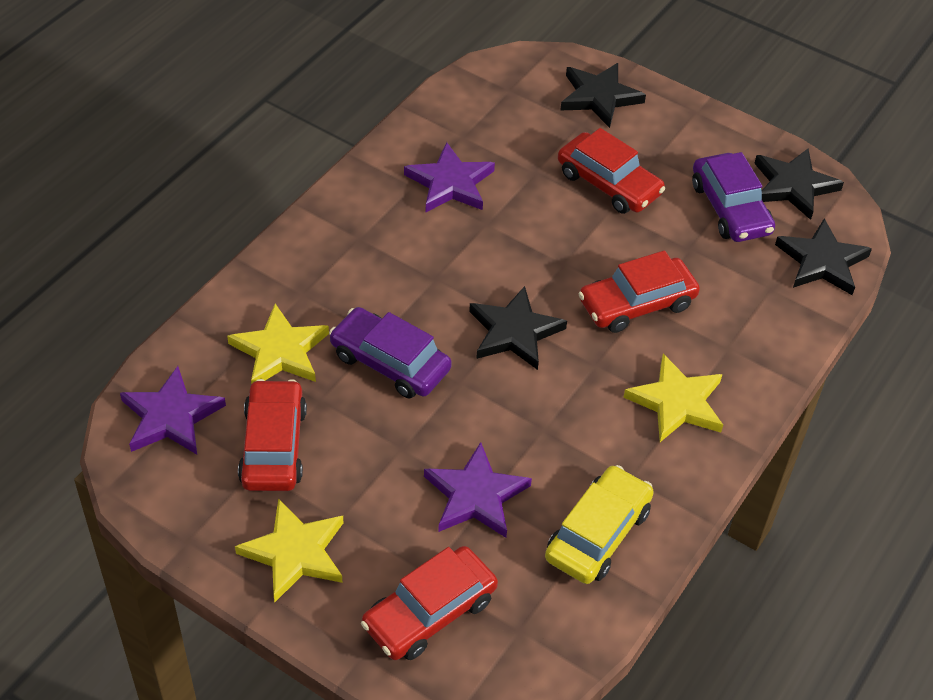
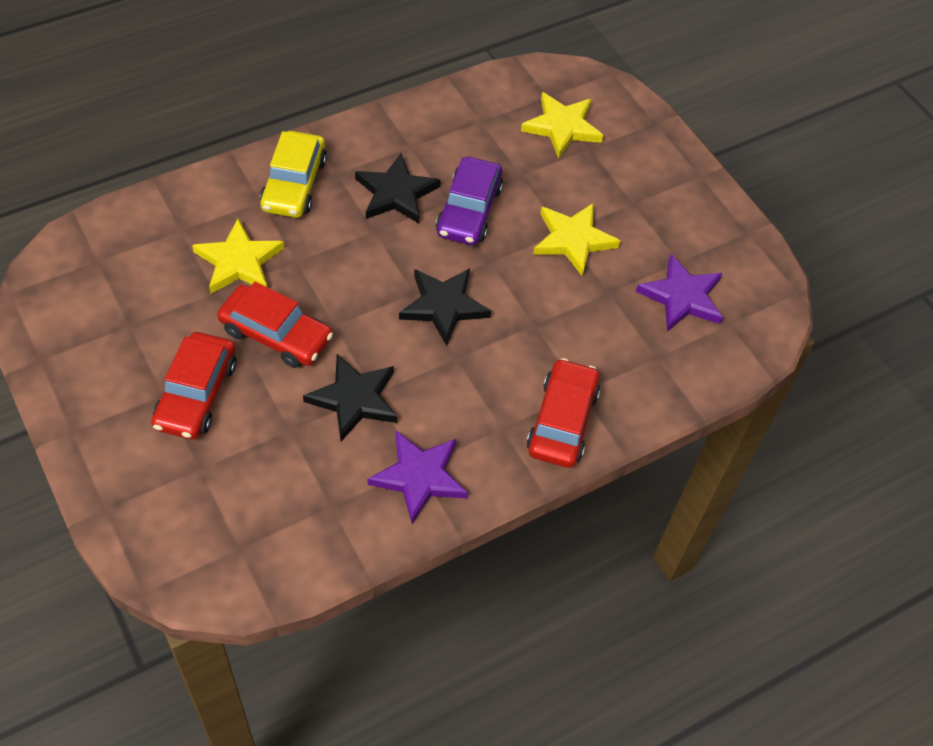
black star: 4 -> 3
purple car: 2 -> 1
purple star: 3 -> 2
red car: 4 -> 3

